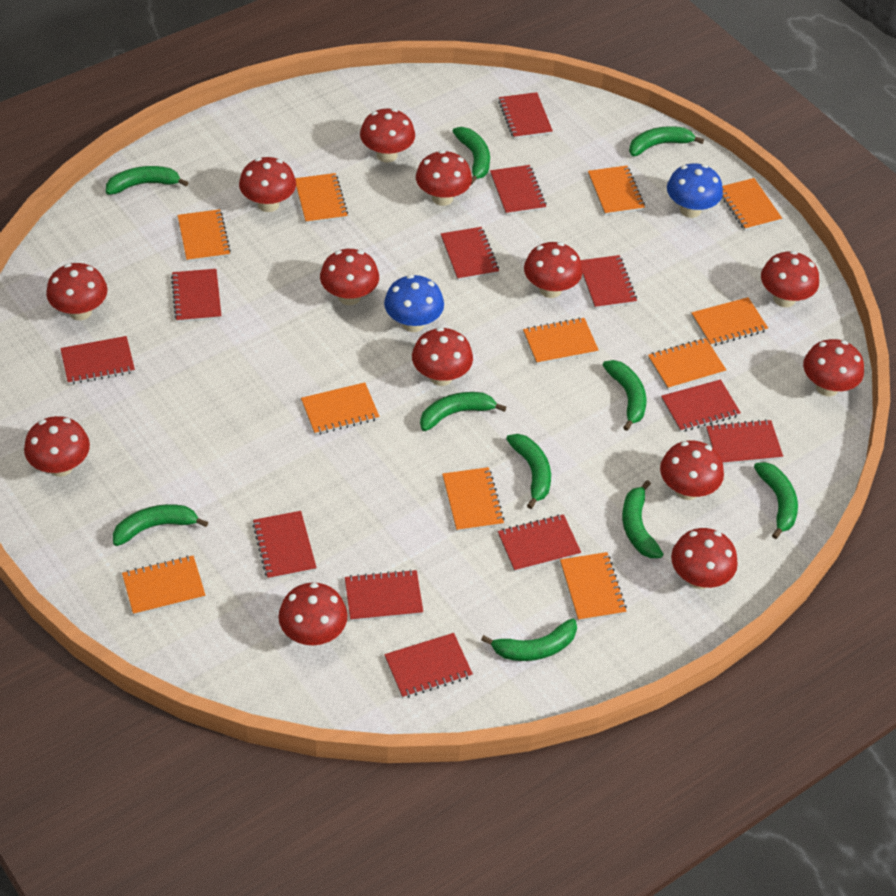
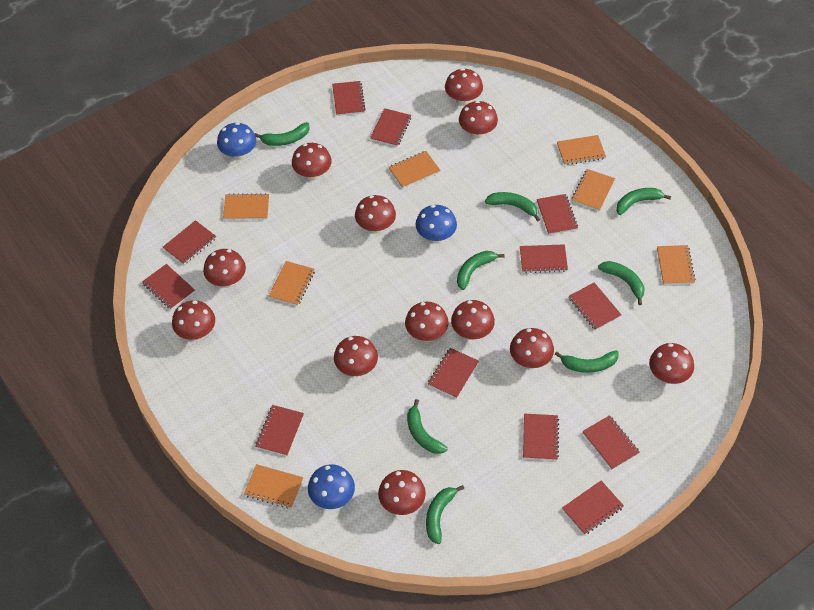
blue mushroom: 2 -> 3
green banana: 10 -> 8
orange notebook: 11 -> 7
red mushroom: 13 -> 12

